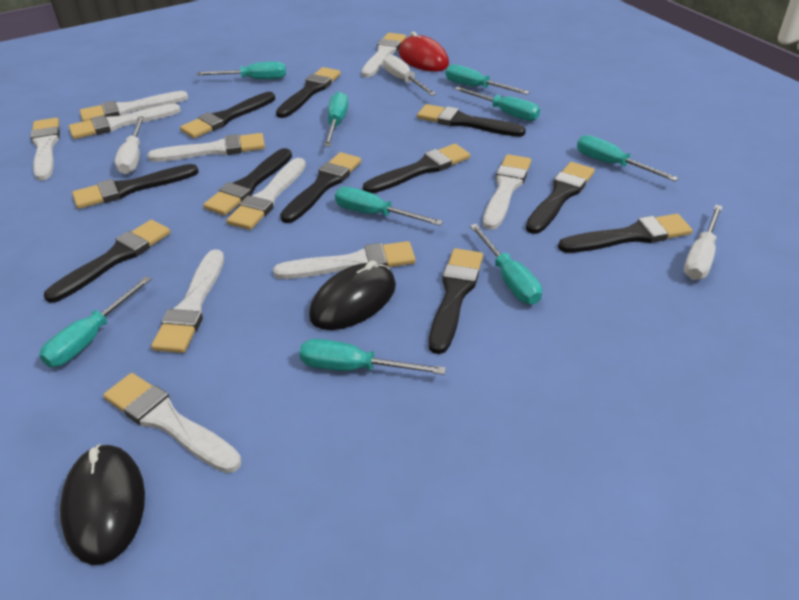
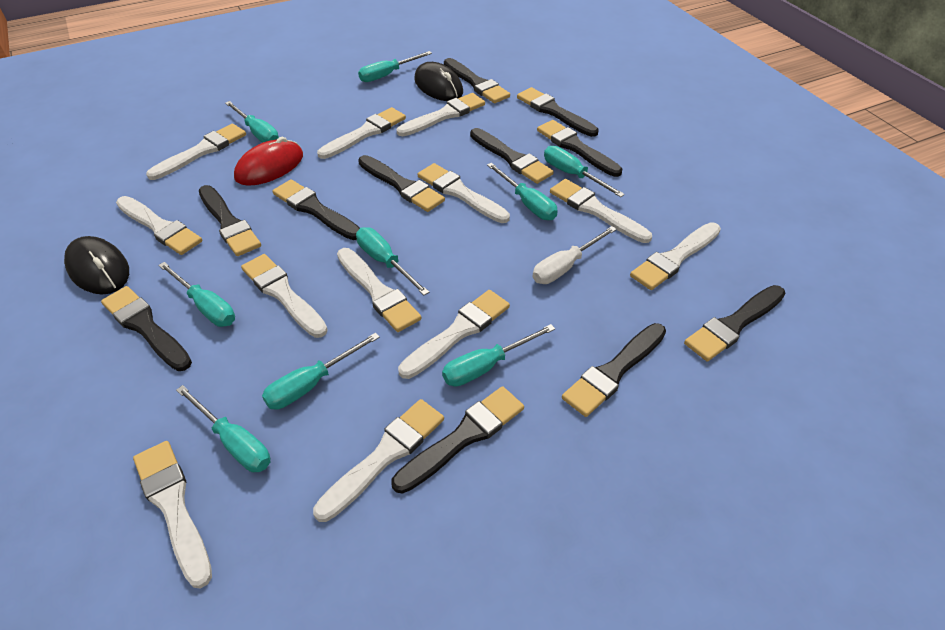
white brush: 10 -> 12
white screwdriver: 3 -> 1

